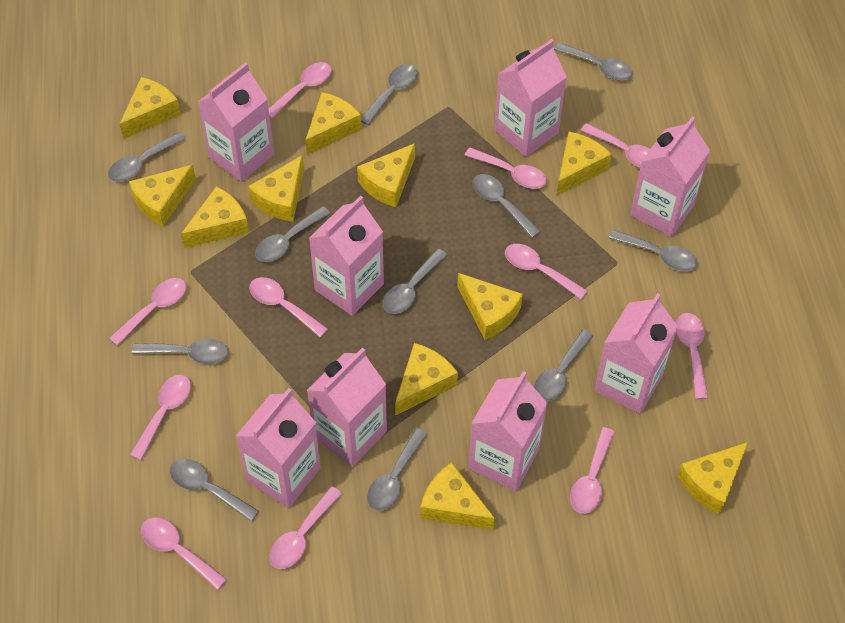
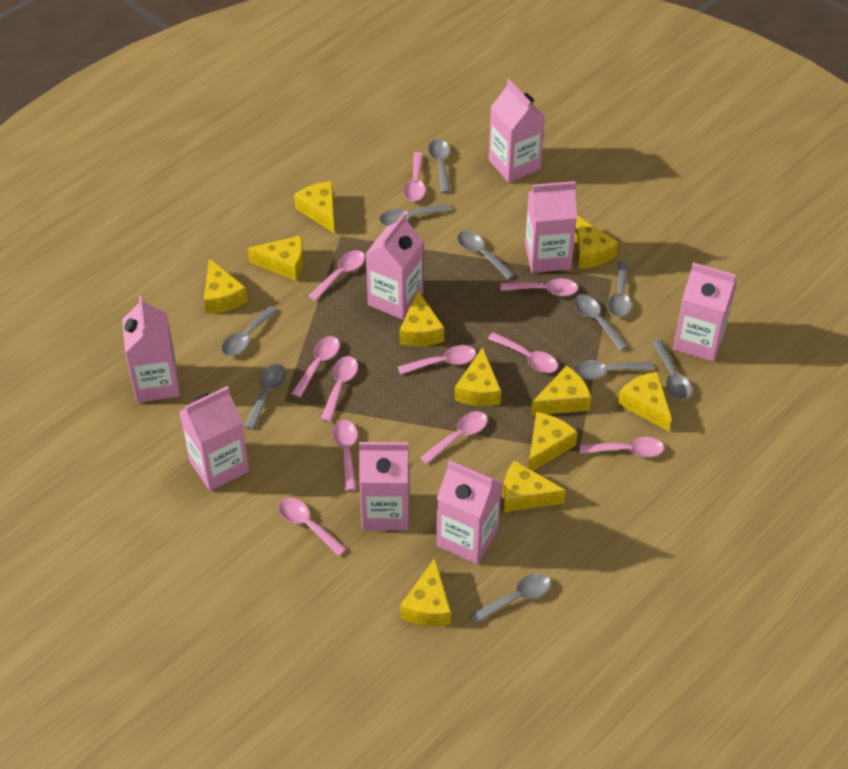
grey spoon: 11 -> 10

